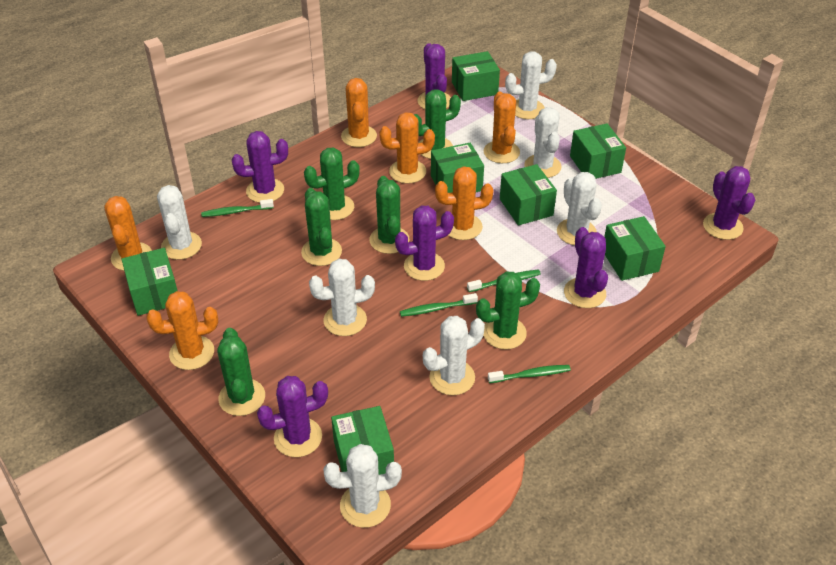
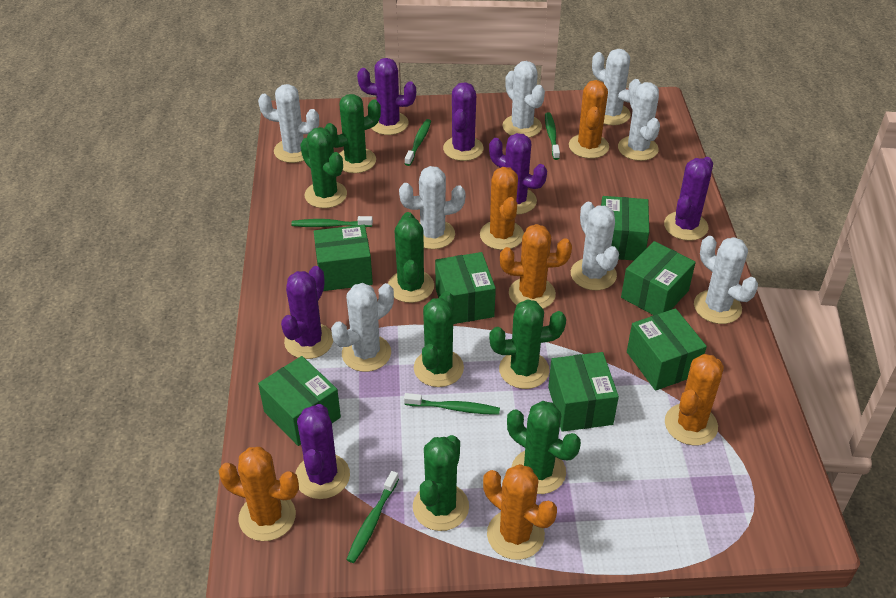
green cactus: 6 -> 7
green toothbrush: 4 -> 5
white cactus: 7 -> 8

